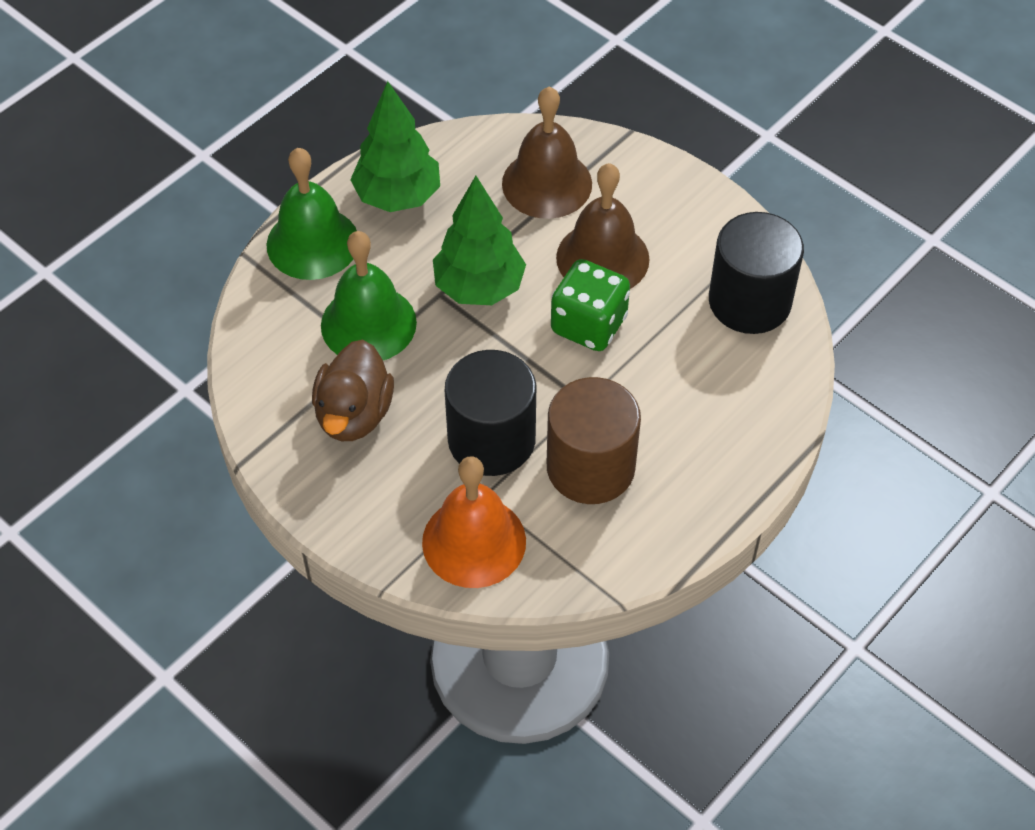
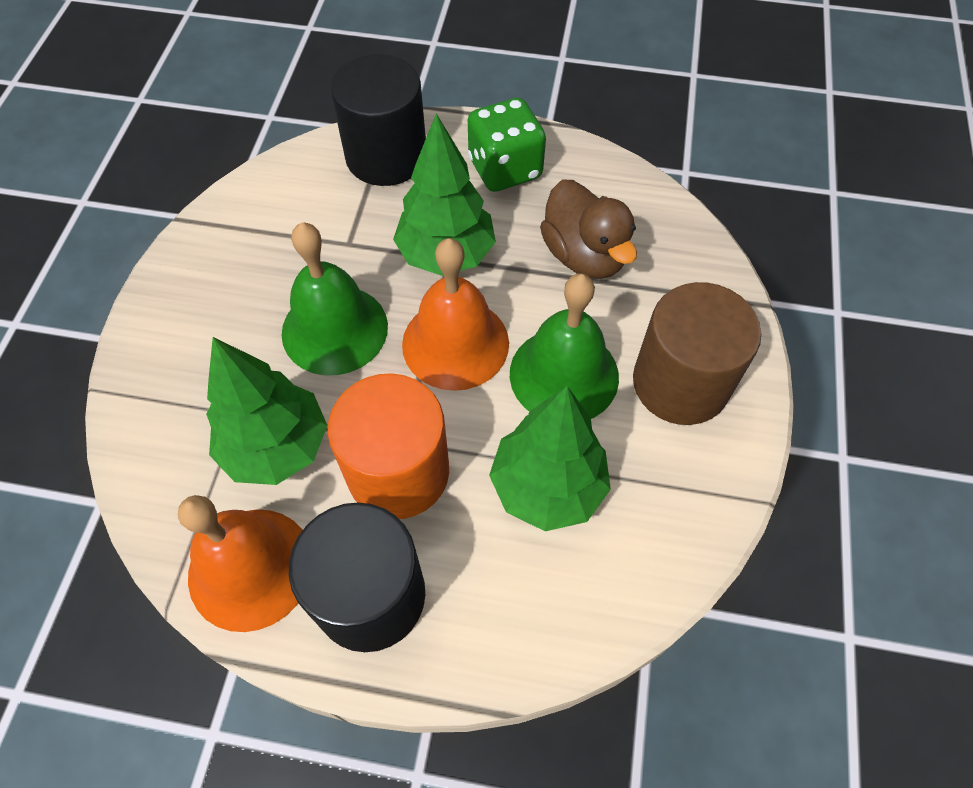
brown bell: 2 -> 0
green tree: 2 -> 3
orange bell: 1 -> 2
orange cylinder: 0 -> 1

